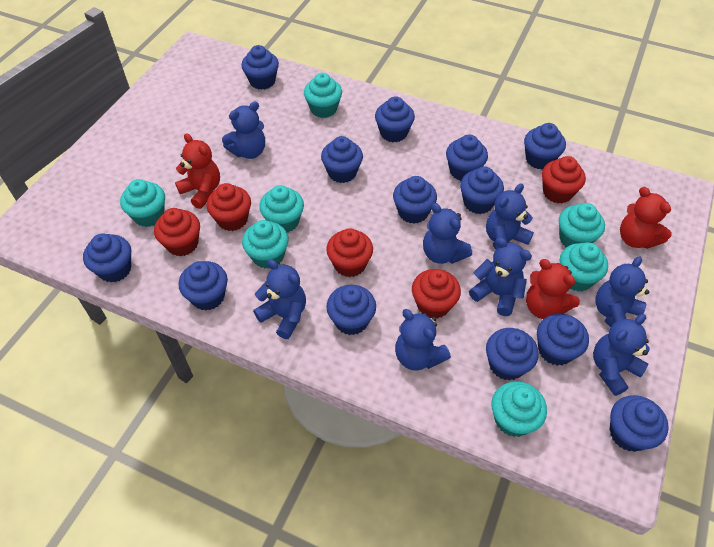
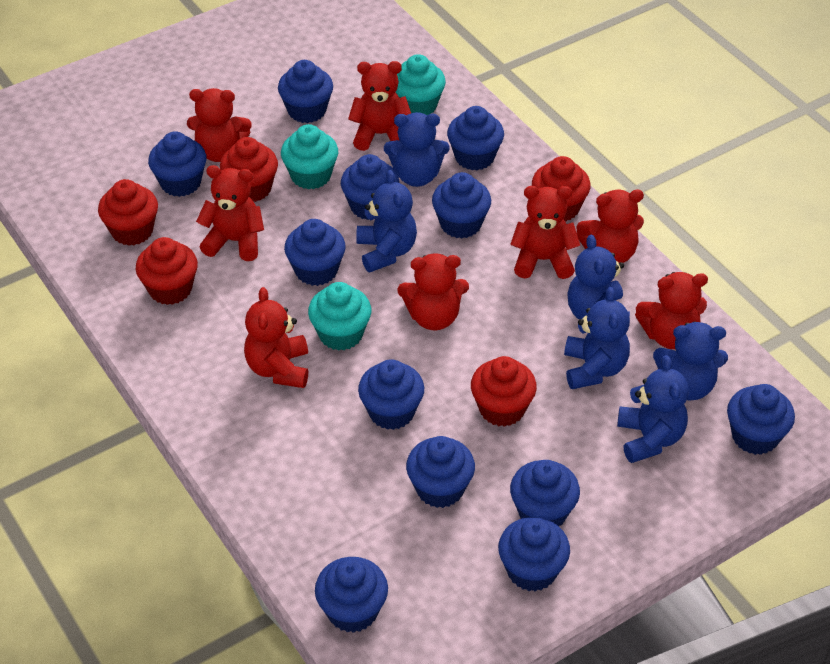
blue cupcake: 13 -> 12
blue teddy bear: 8 -> 6
red teddy bear: 3 -> 8
turquoise cupcake: 7 -> 3

